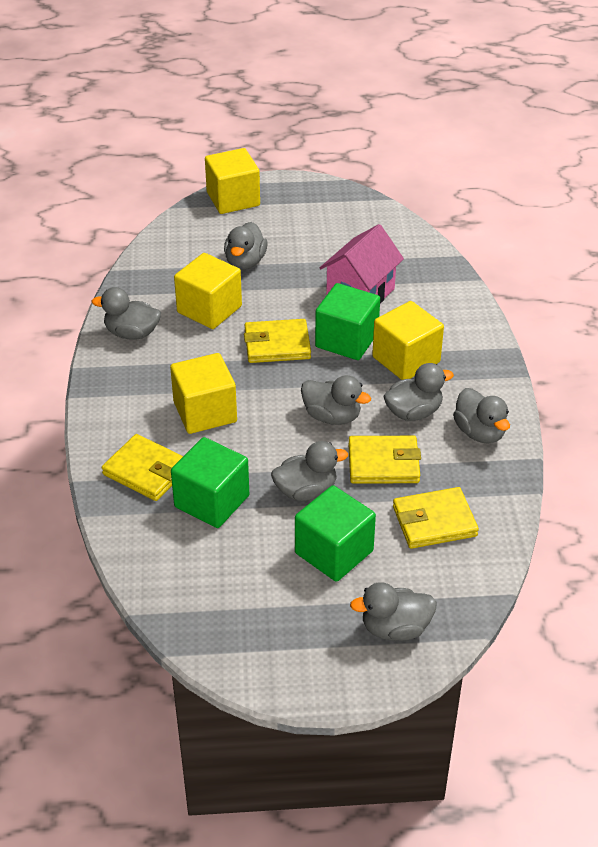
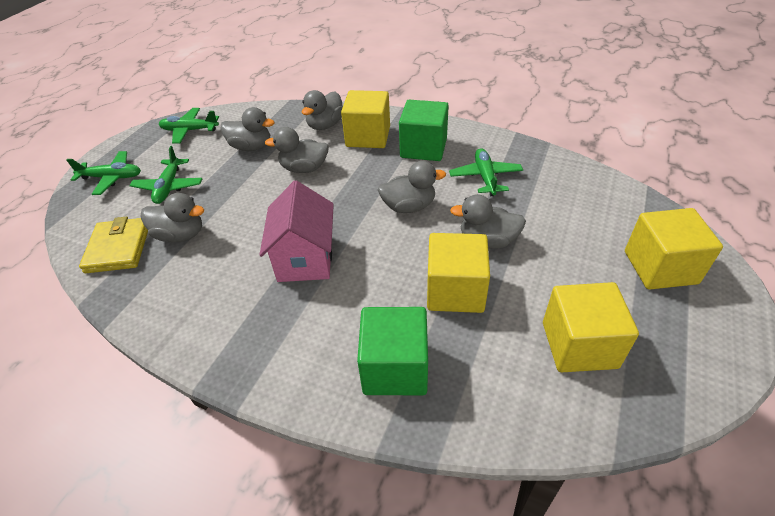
green cube: 3 -> 2
green plane: 0 -> 4
grey duck: 7 -> 6
yellow wallet: 4 -> 1

